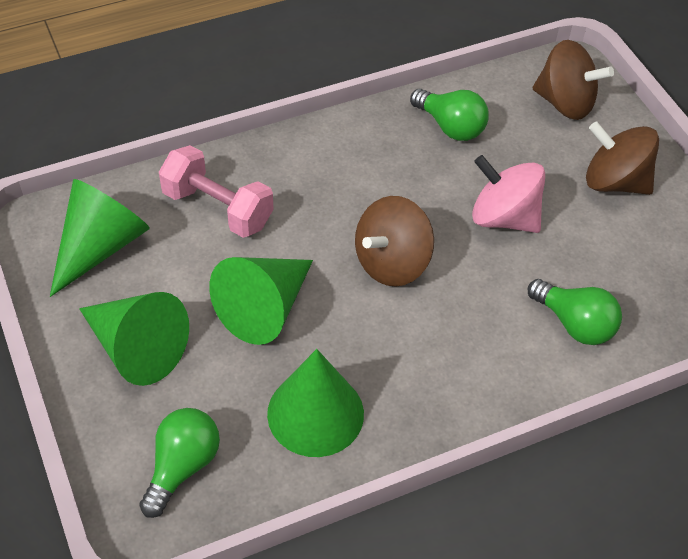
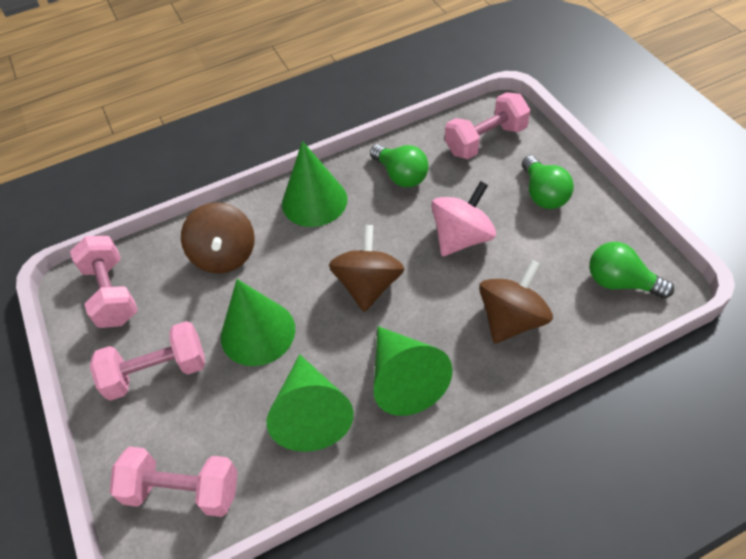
pink dumbbell: 1 -> 4

